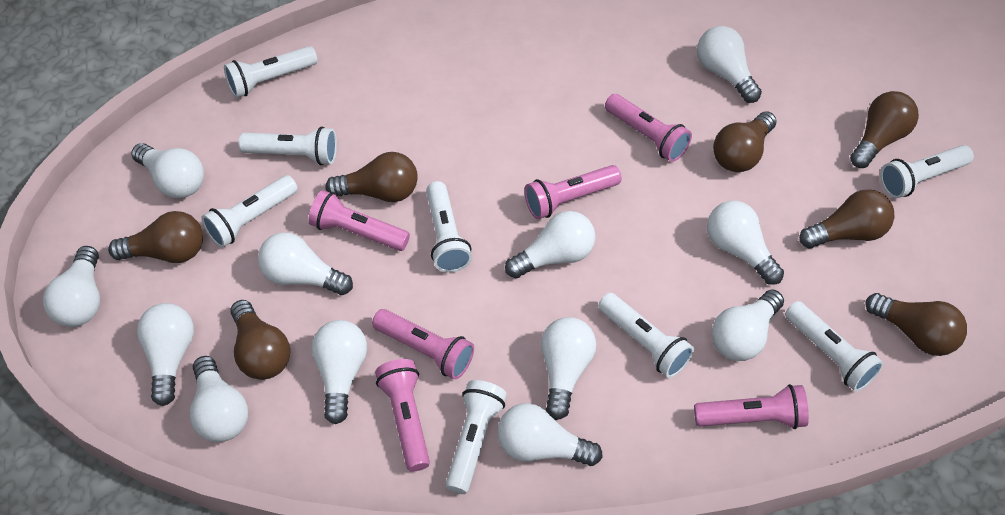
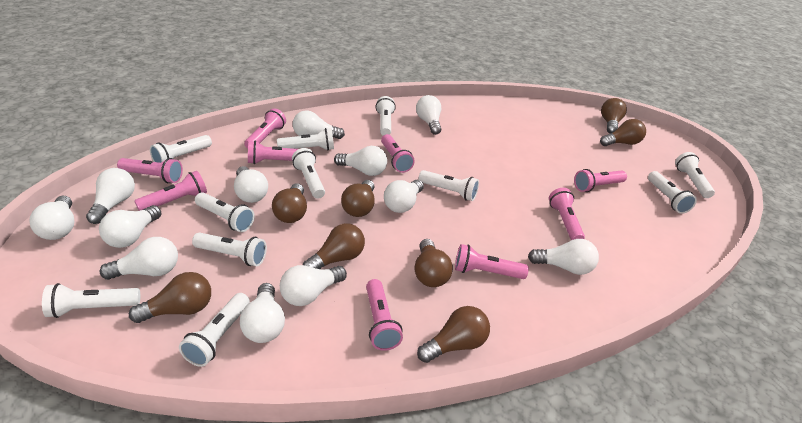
brown light bulb: 7 -> 8
pink flashlight: 6 -> 9
white flashlight: 8 -> 11

